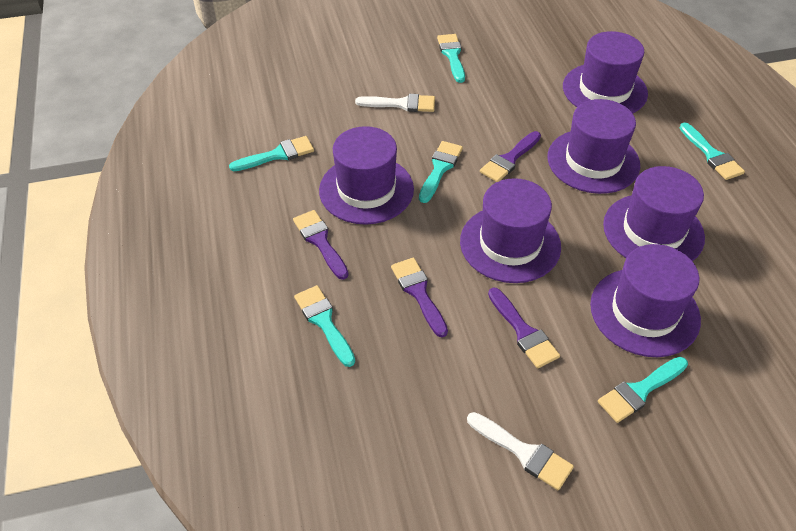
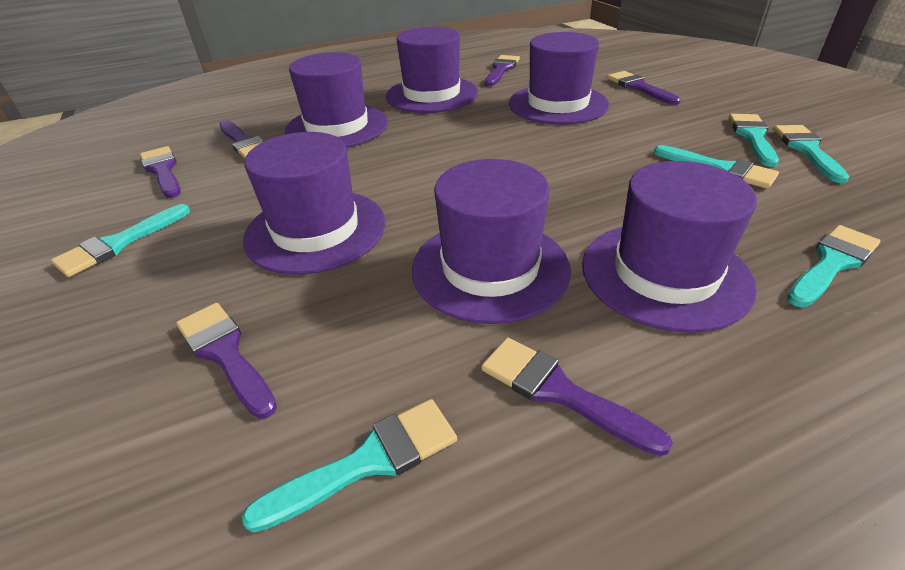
purple brush: 4 -> 6
white brush: 2 -> 0

